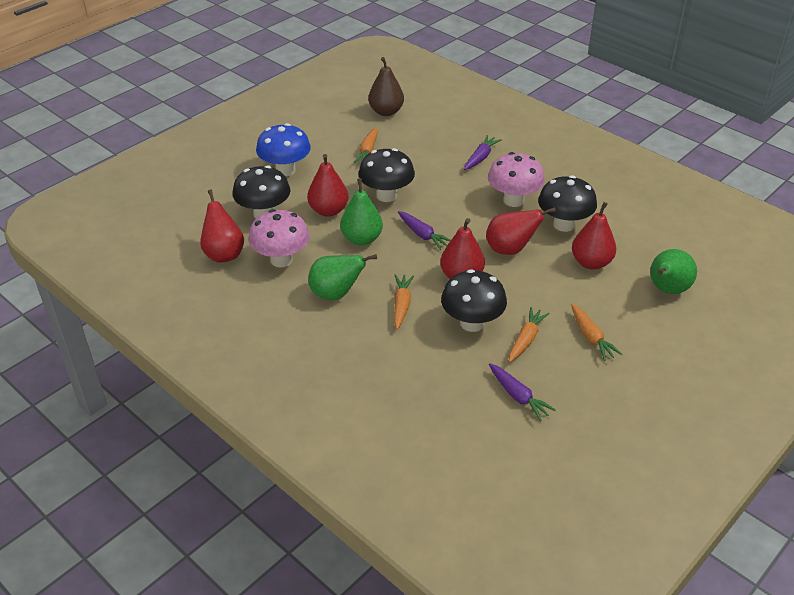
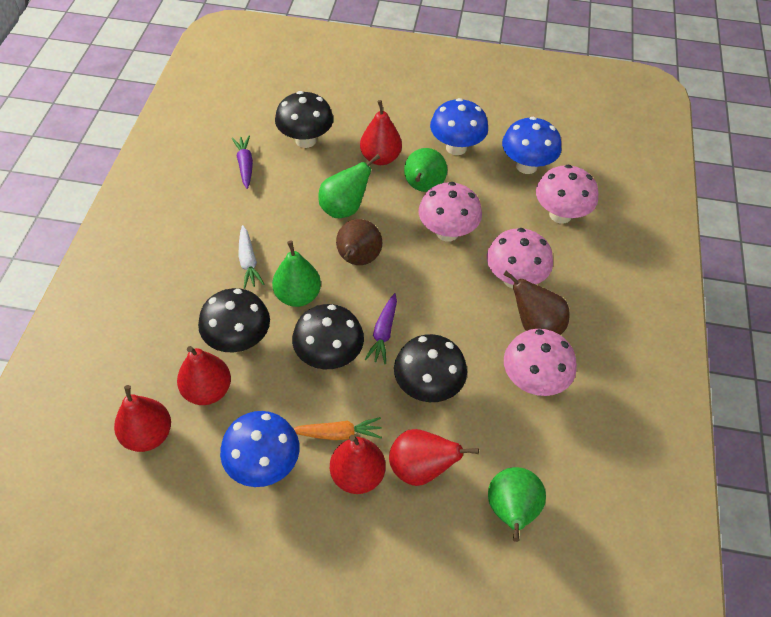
blue mushroom: 1 -> 3
brown pear: 1 -> 2
green pear: 3 -> 4
orange carrot: 4 -> 1
pink mushroom: 2 -> 4
purple carrot: 3 -> 2
white carrot: 0 -> 1

